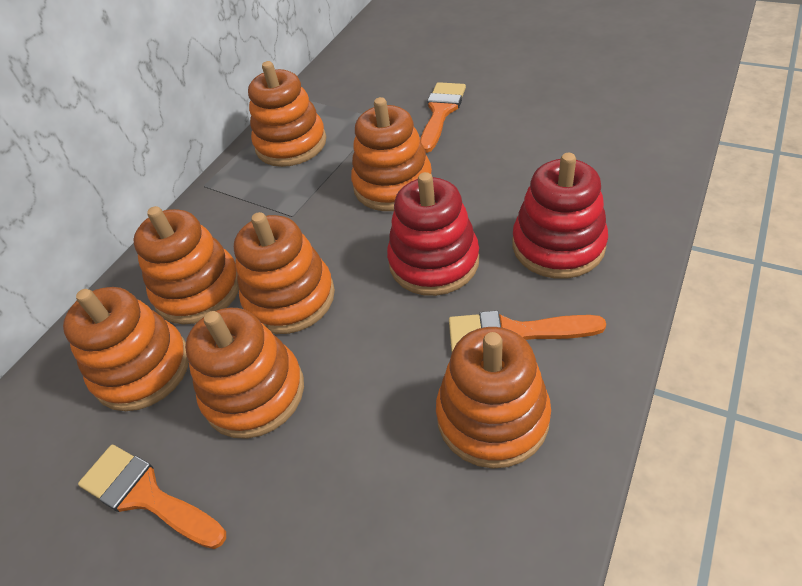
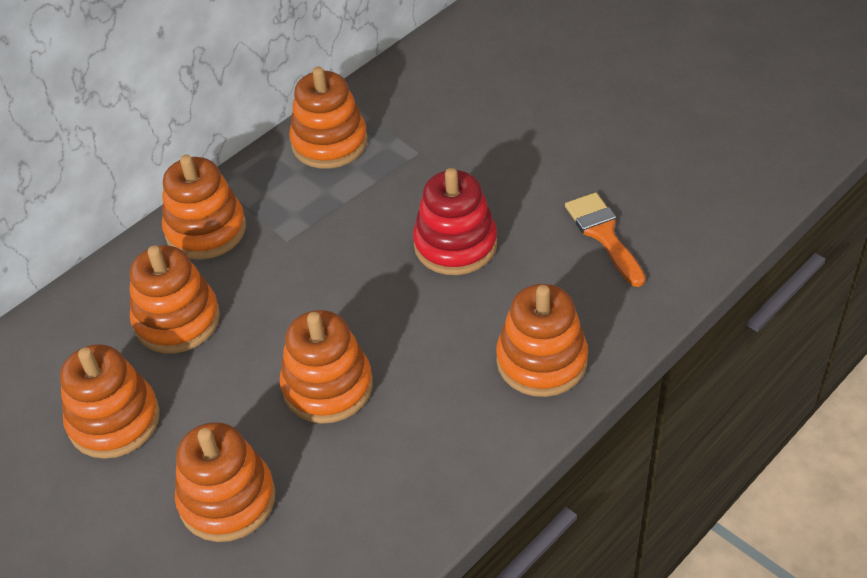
orange brush: 3 -> 1
red stacking toy: 2 -> 1

